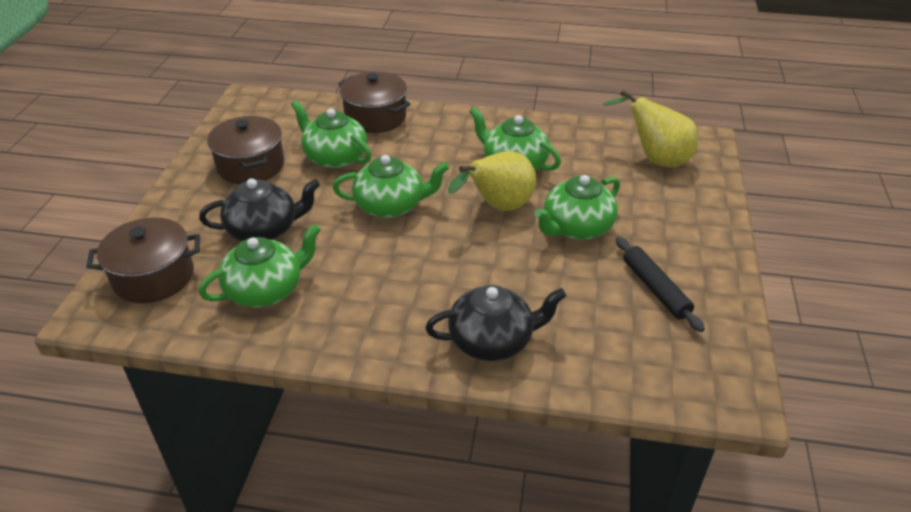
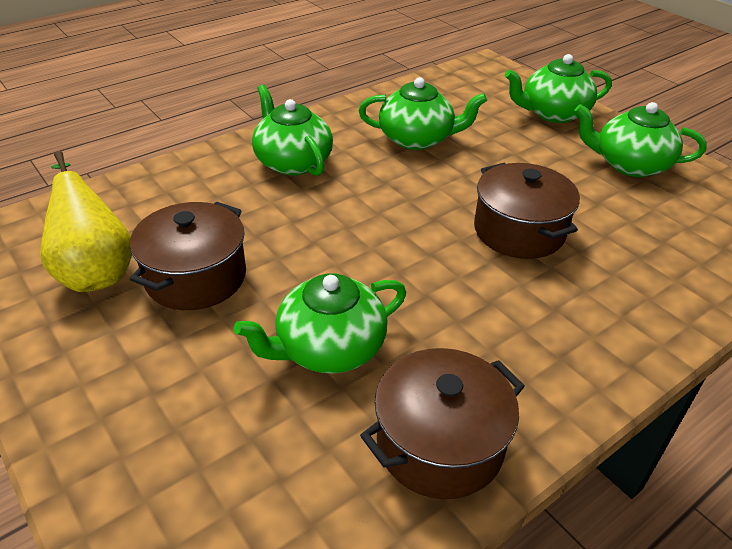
black rolling pin: 1 -> 0
black teapot: 2 -> 0
yellow pear: 2 -> 1

